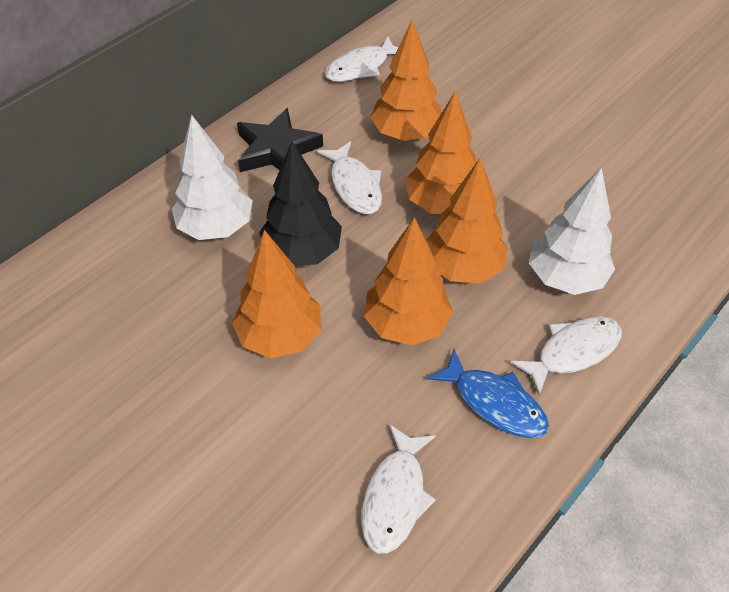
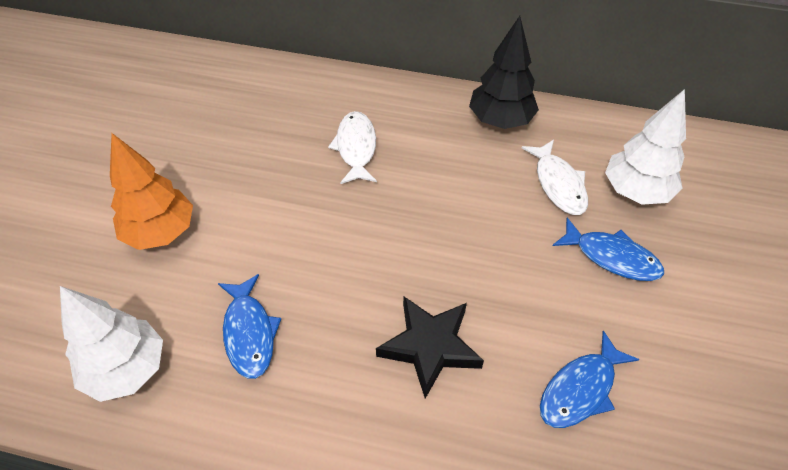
blue fish: 1 -> 3
orange tree: 5 -> 1
white fish: 4 -> 2

